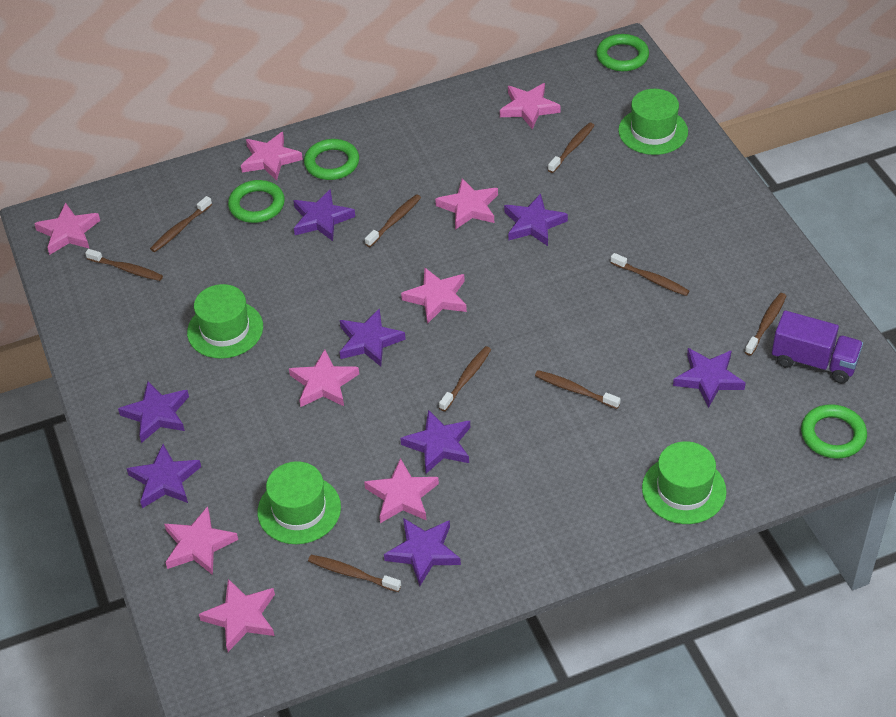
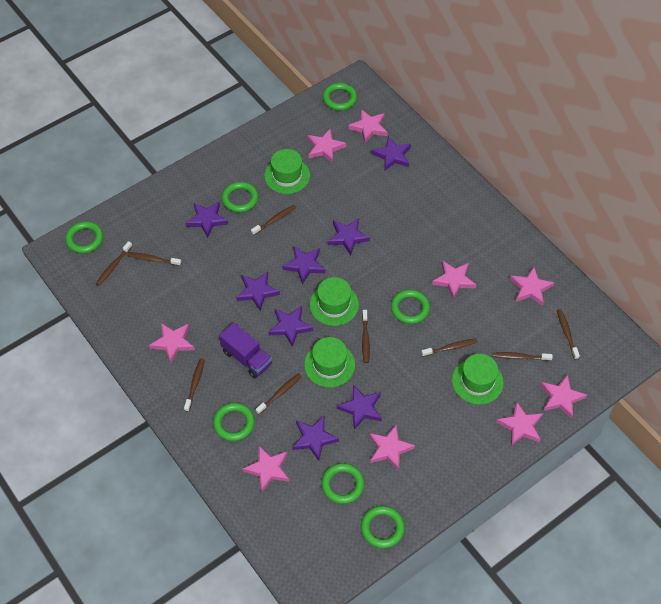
green ring: 4 -> 7

